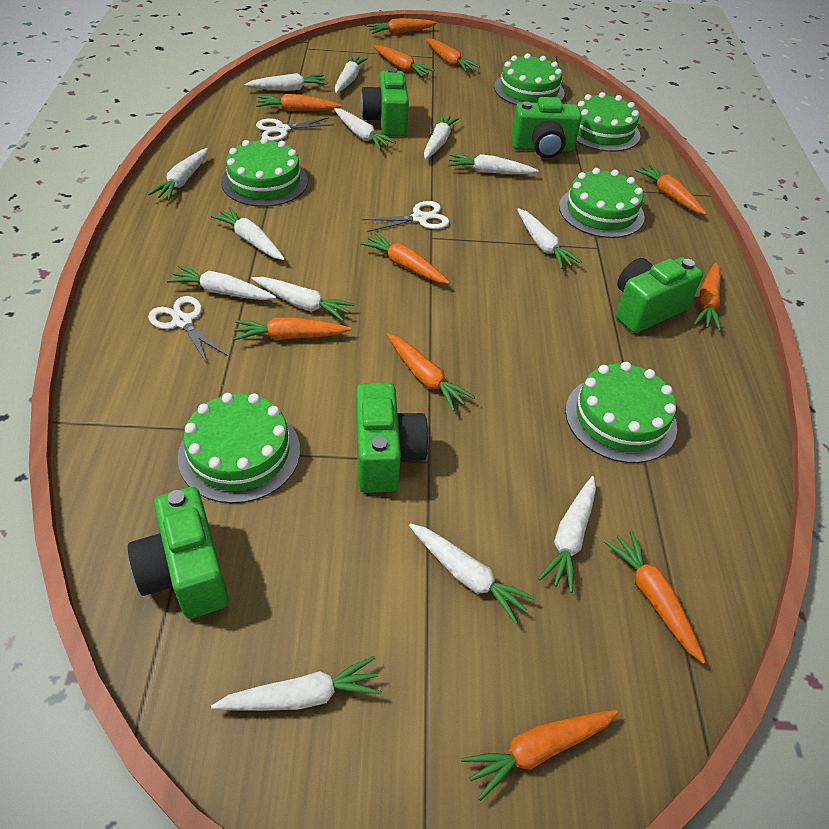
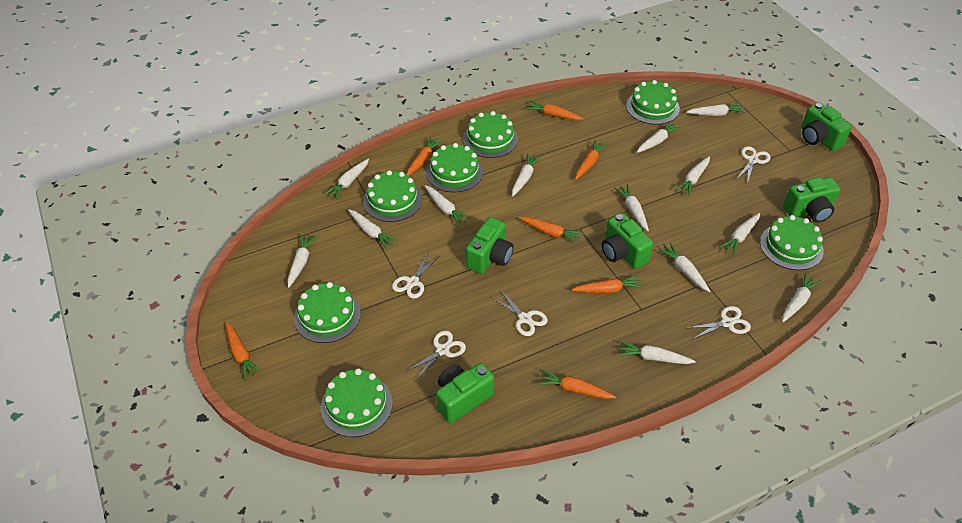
green cake: 6 -> 7
orange carrot: 11 -> 7
white scissors: 3 -> 5

